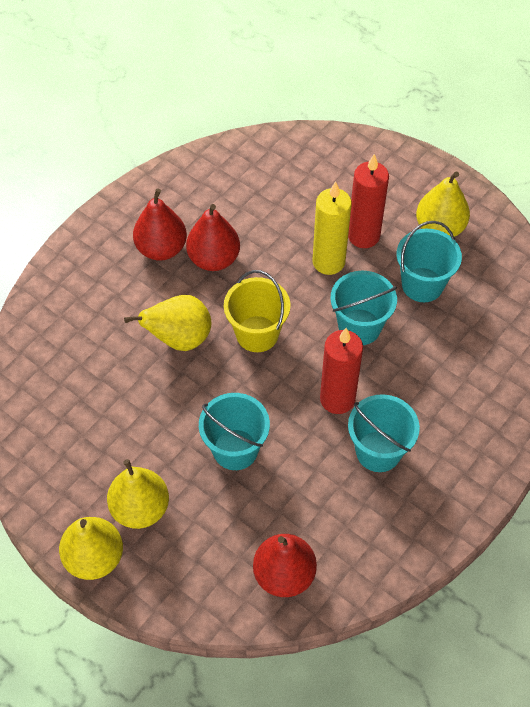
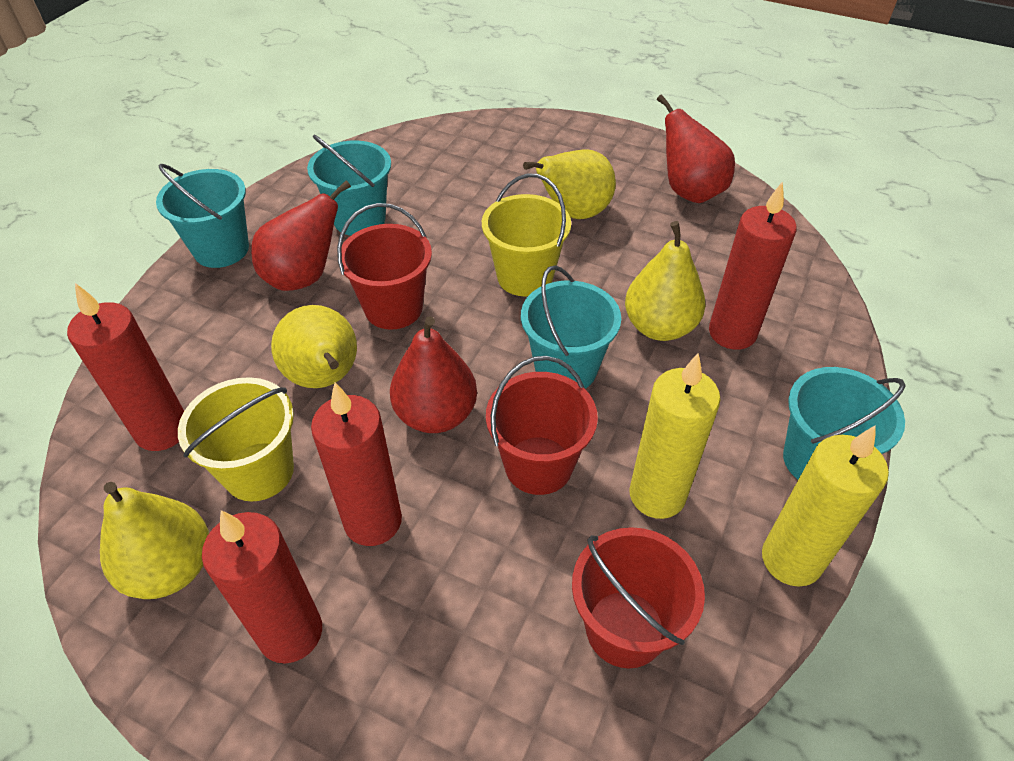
red bucket: 0 -> 3
red candle: 2 -> 4
yellow bucket: 1 -> 2
yellow candle: 1 -> 2

